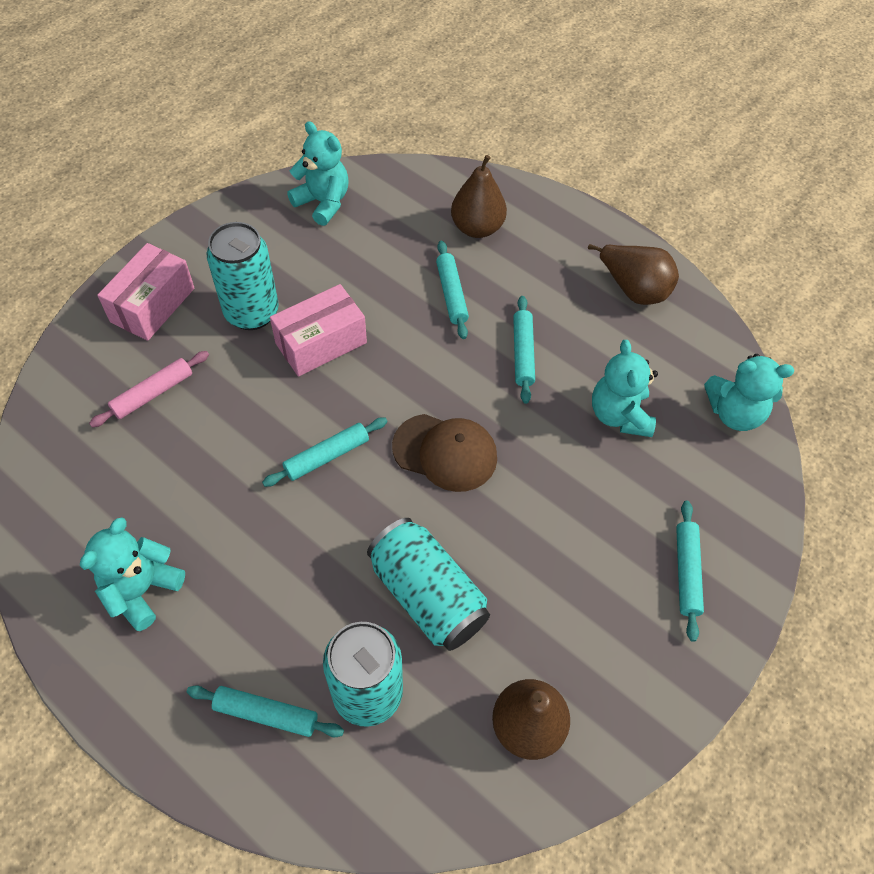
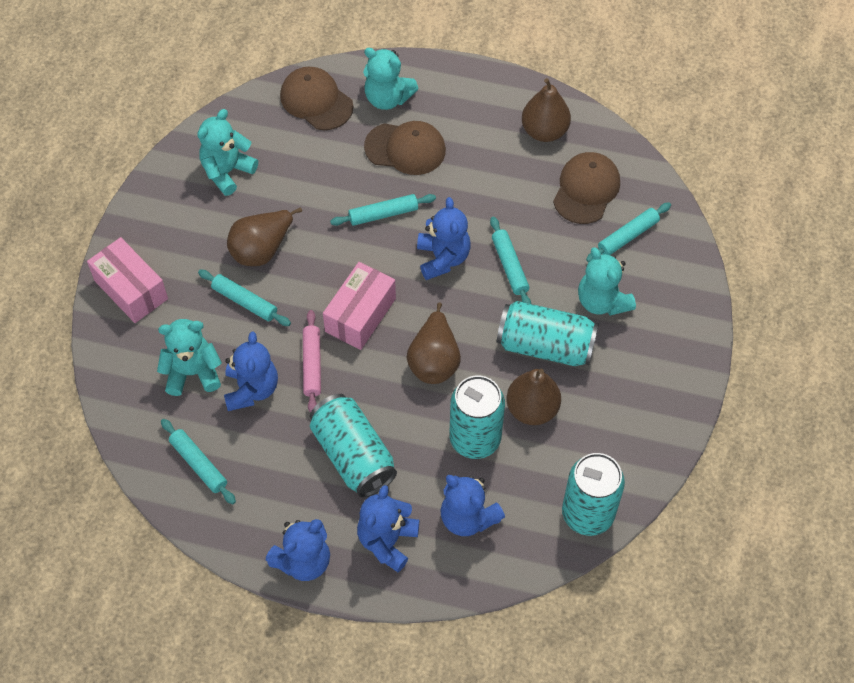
blue teddy bear: 0 -> 5
brown cap: 1 -> 3
brown pear: 3 -> 4
turquoise can: 3 -> 4

